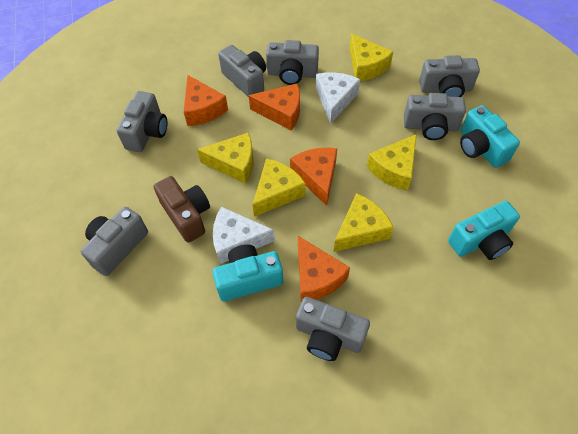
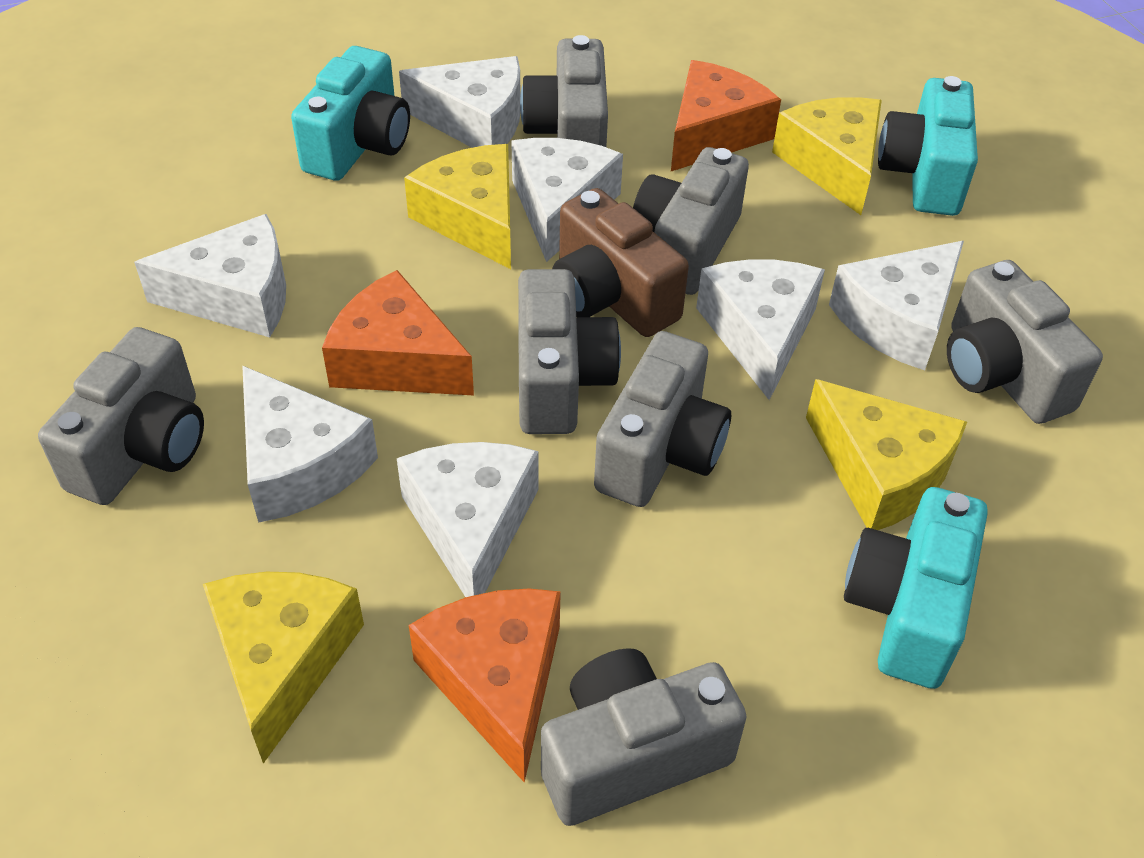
orange cheese: 4 -> 3
white cheese: 2 -> 7
yellow cheese: 5 -> 4

